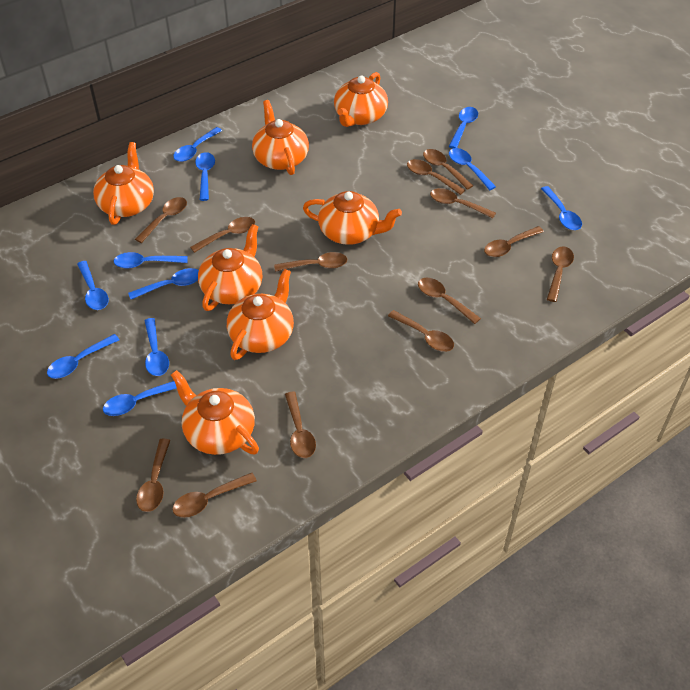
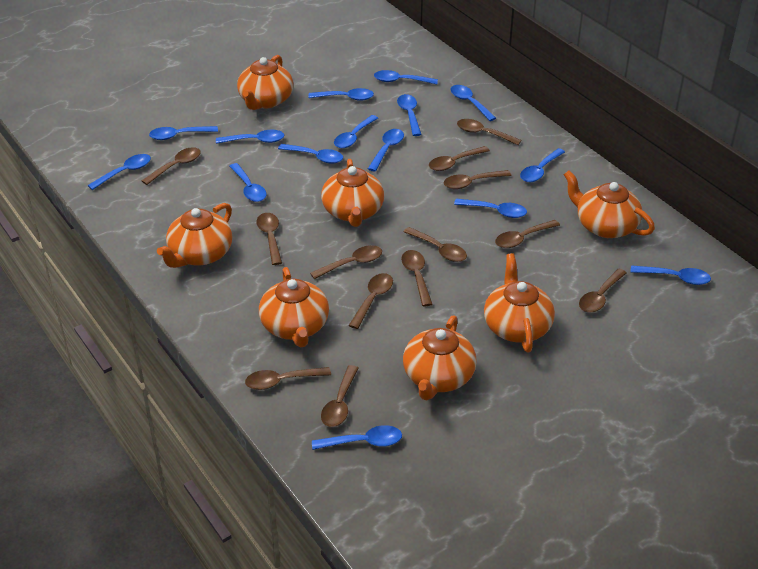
blue spoon: 11 -> 15

